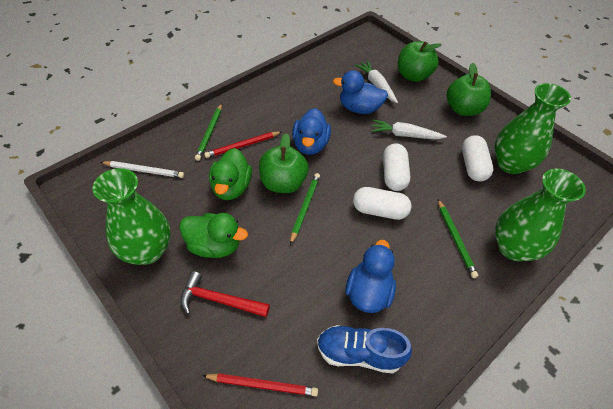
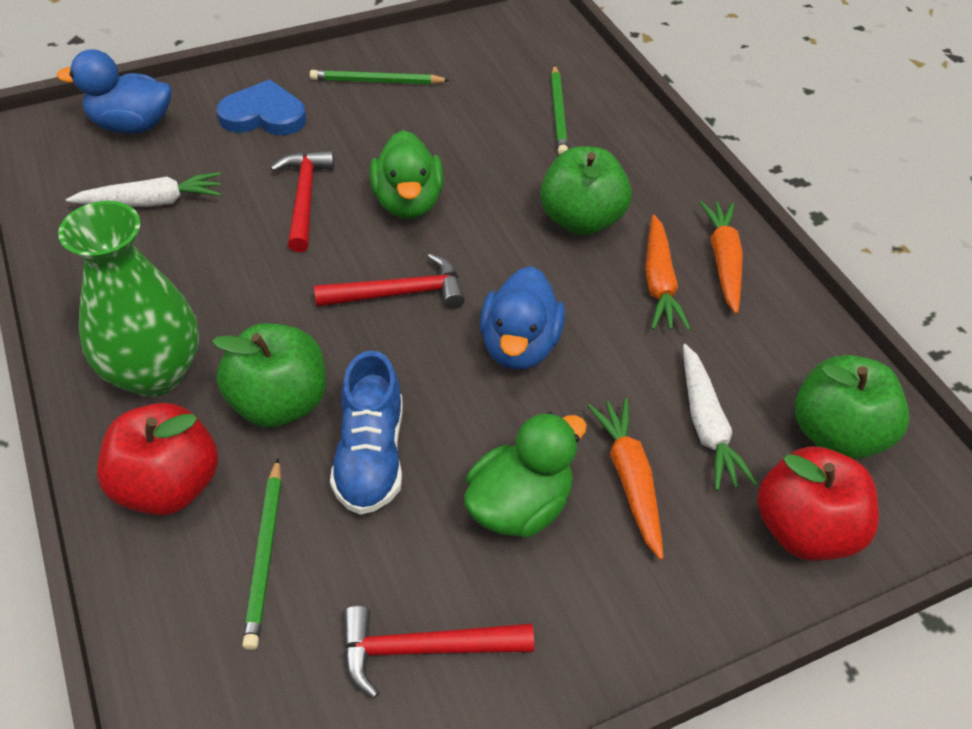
blue duck: 3 -> 2
blue heart: 0 -> 1
green vase: 3 -> 1
orange carrot: 0 -> 3
red apple: 0 -> 2
red hammer: 1 -> 3
red pencil: 2 -> 0
white capsule: 3 -> 0
white pencil: 1 -> 0

